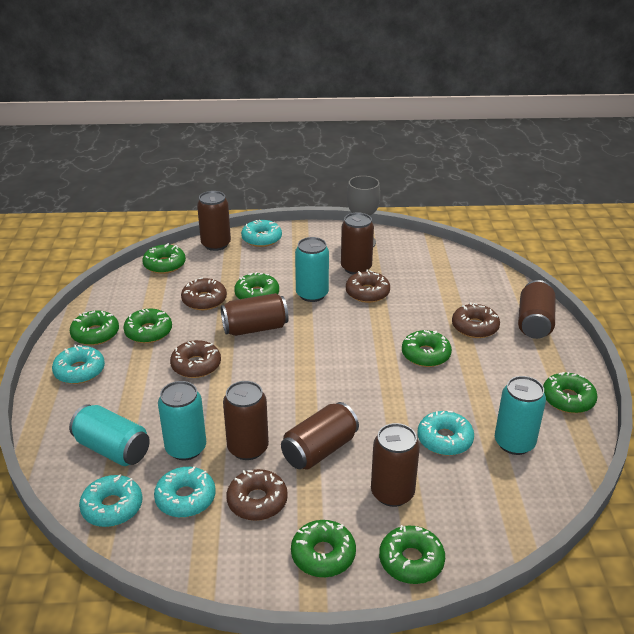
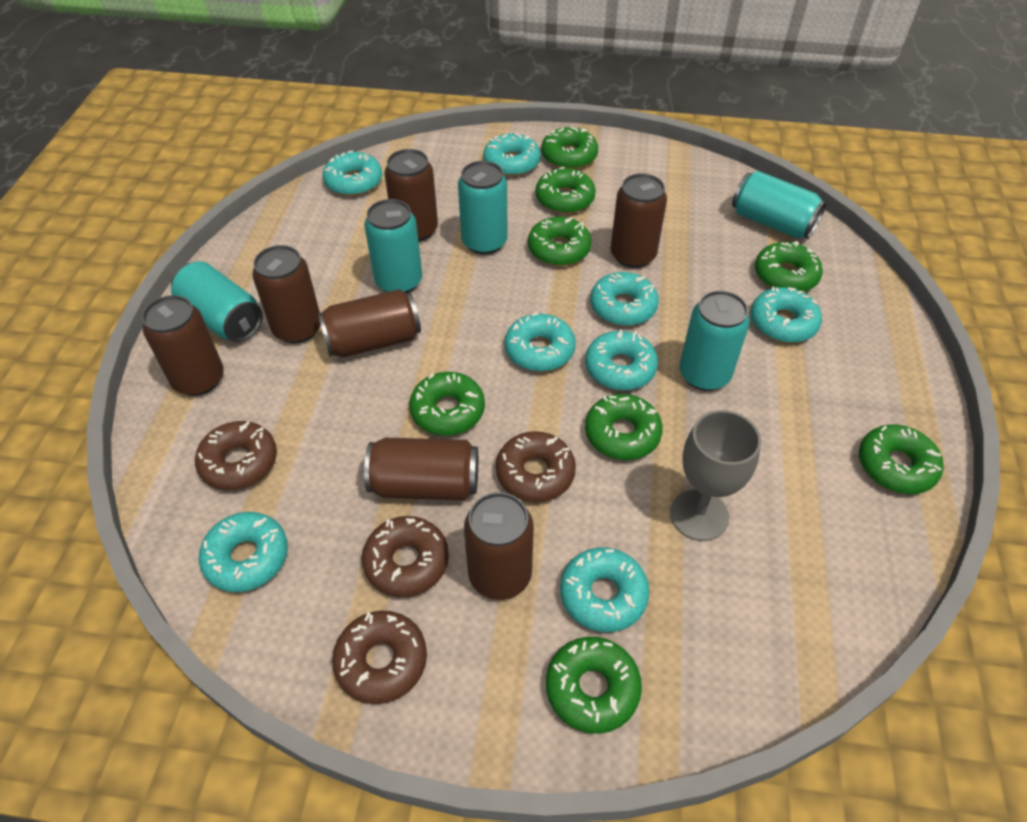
brown donut: 5 -> 4
turquoise can: 4 -> 5
turquoise donut: 5 -> 8

